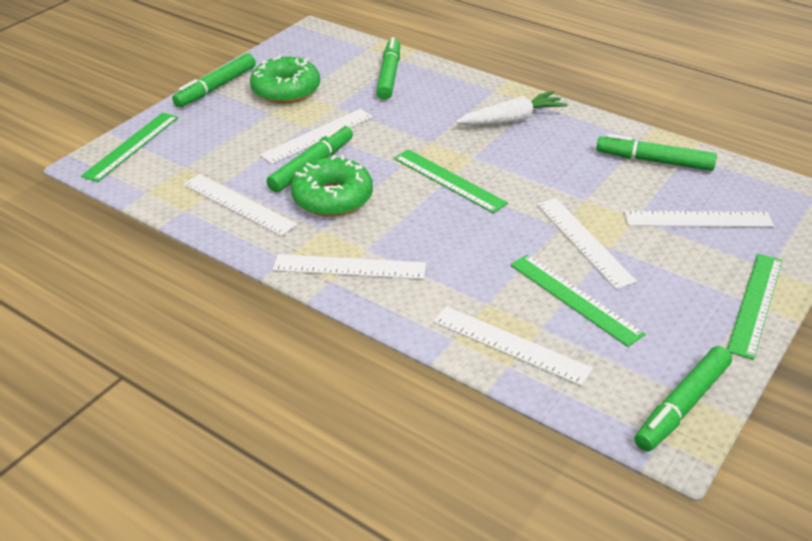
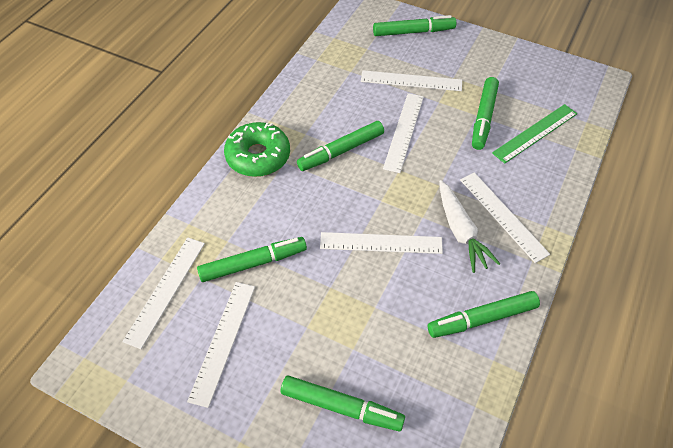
green donut: 2 -> 1
green marker: 5 -> 6
green ruler: 4 -> 1

